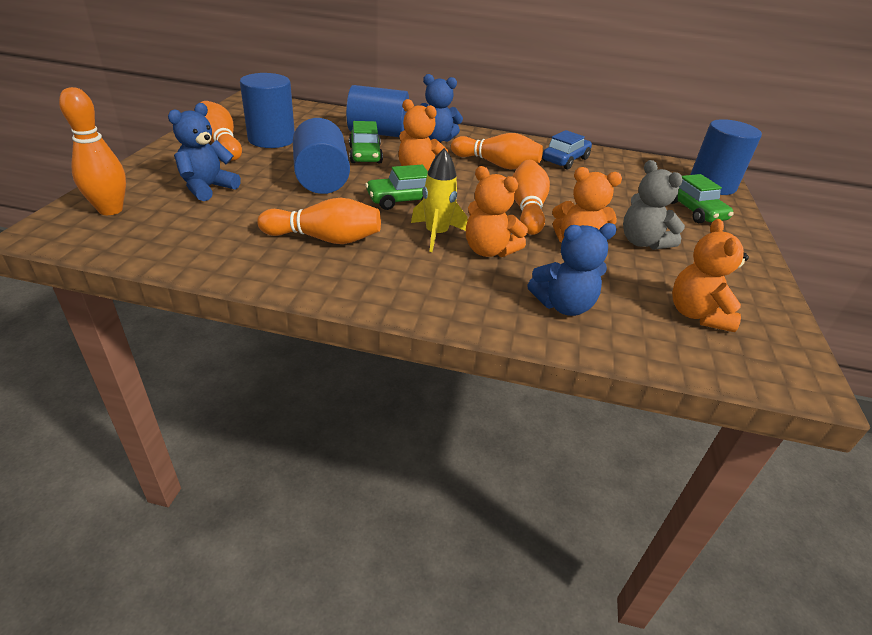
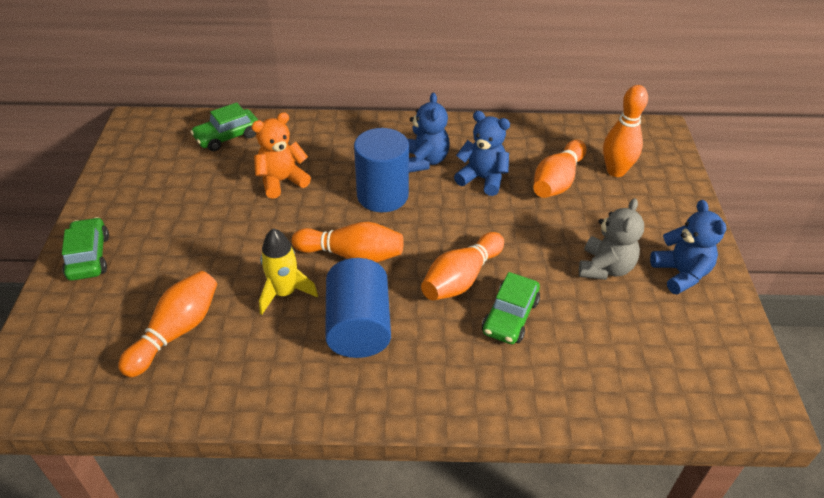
blue car: 1 -> 0
blue cylinder: 4 -> 2
orange teddy bear: 4 -> 1

